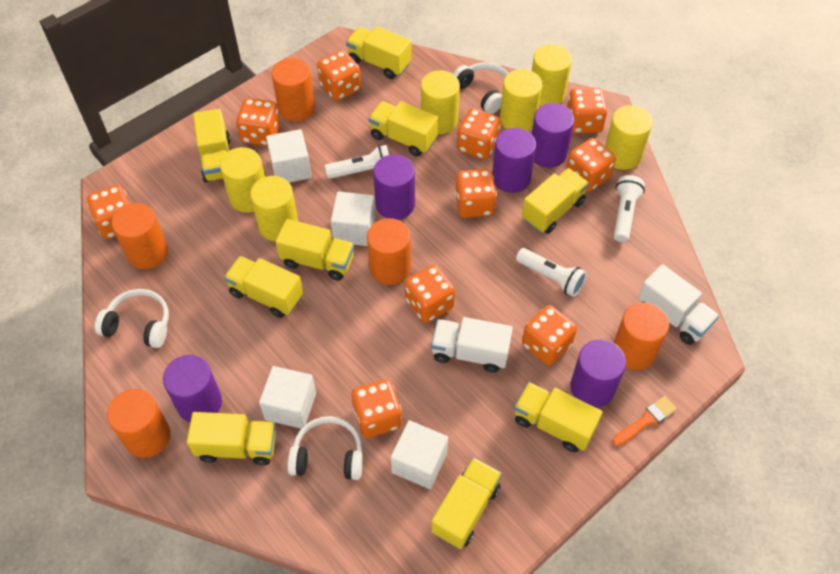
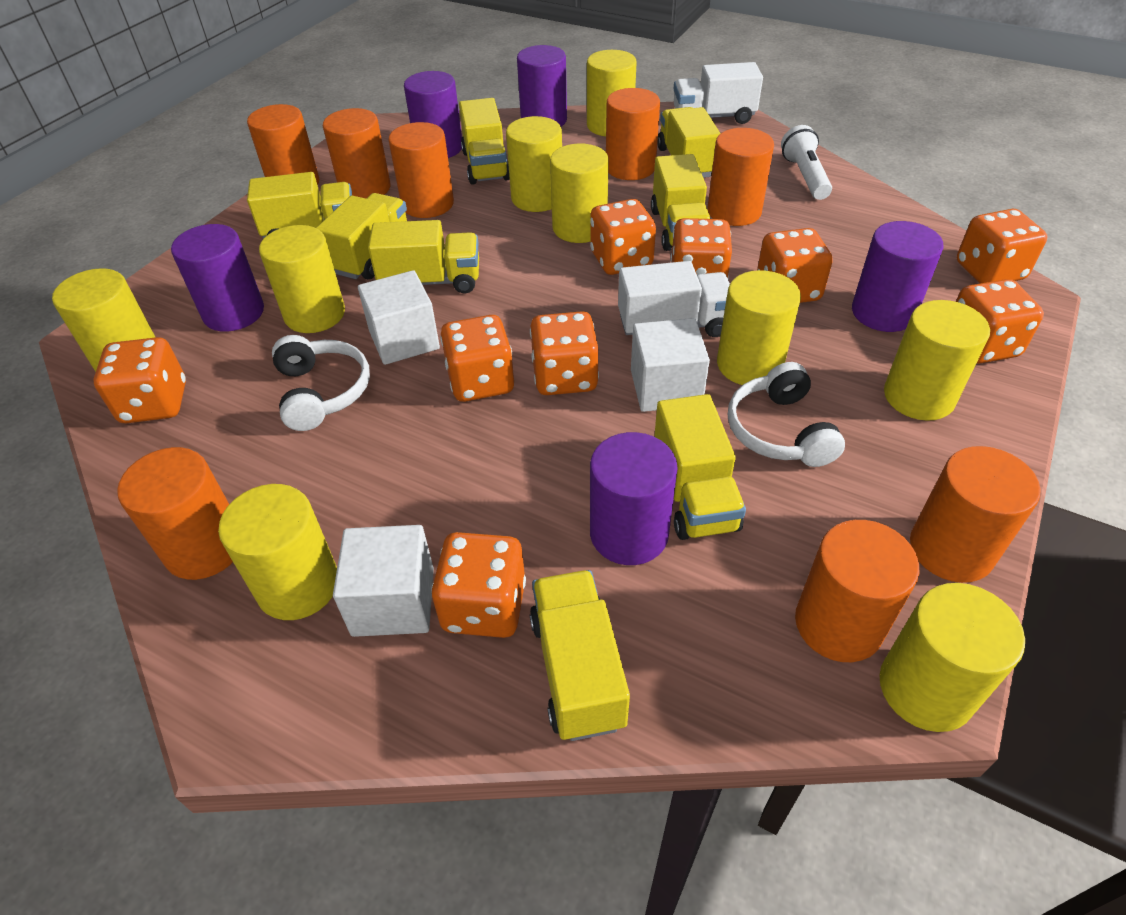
orange brush: 1 -> 0
orange cylinder: 5 -> 8
orange dice: 10 -> 9
white cube: 4 -> 3
white flashlight: 3 -> 1
white headphones: 3 -> 2
yellow cylinder: 6 -> 9
yellow truck: 9 -> 8

